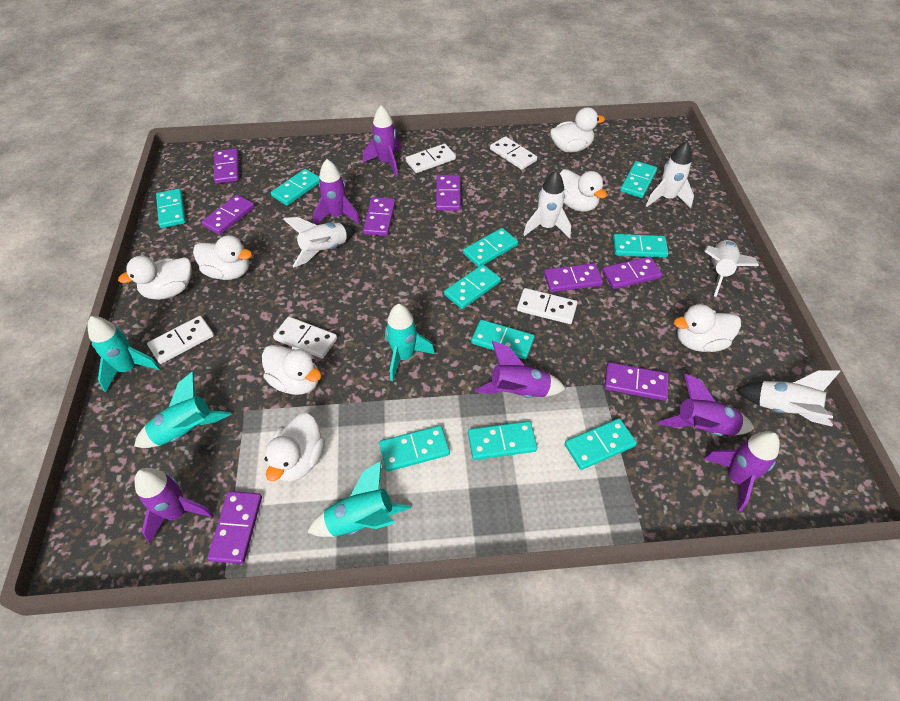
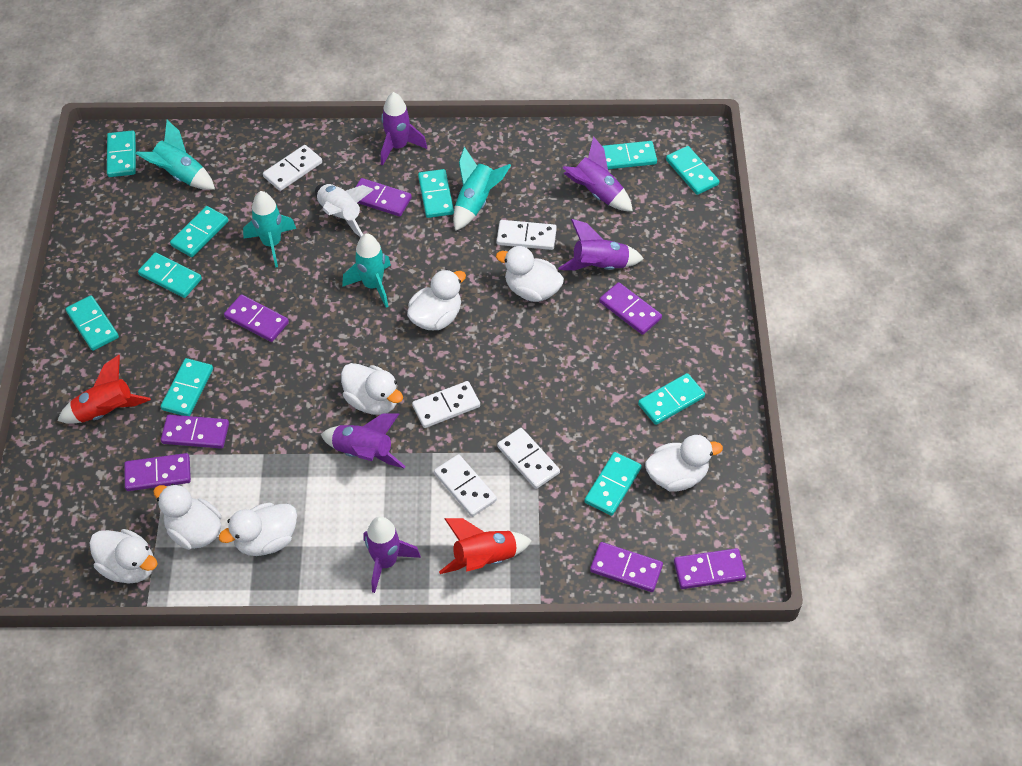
purple domino: 8 -> 7
purple rocket: 6 -> 5
red rocket: 0 -> 2
white rocket: 5 -> 1

